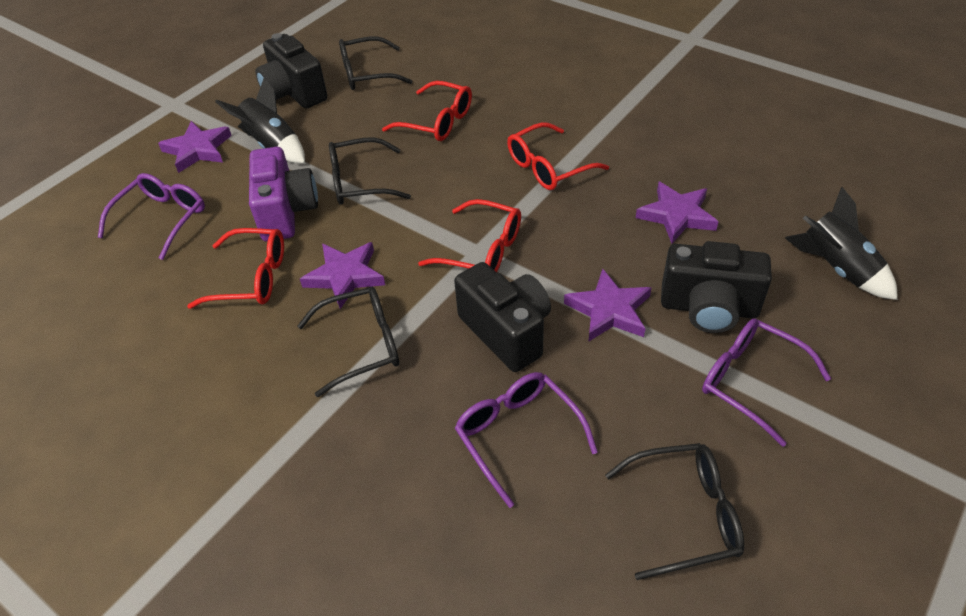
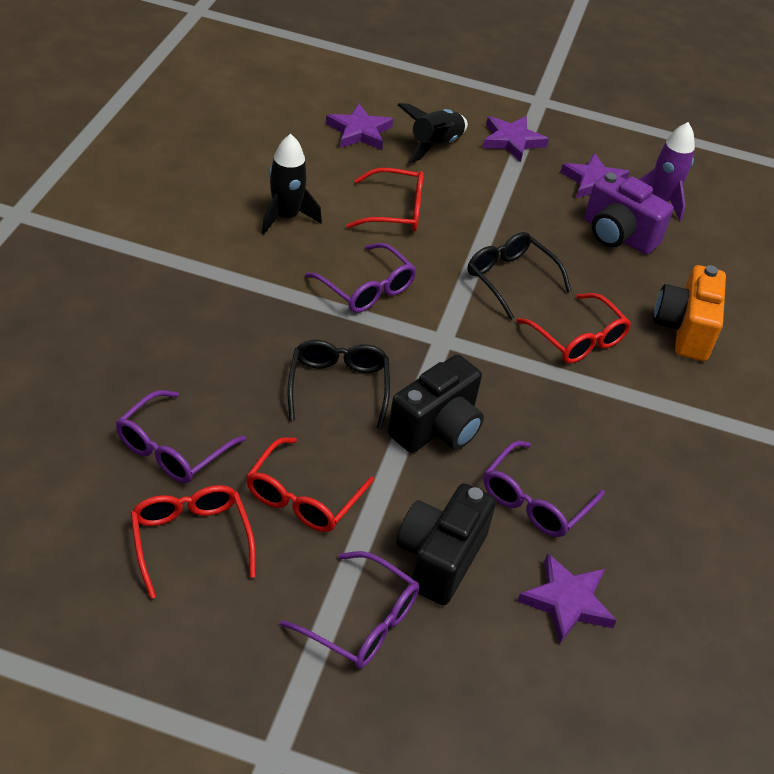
black camera: 3 -> 2
black glasses: 4 -> 2
orange camera: 0 -> 1
purple glasses: 3 -> 4
purple rocket: 0 -> 1

